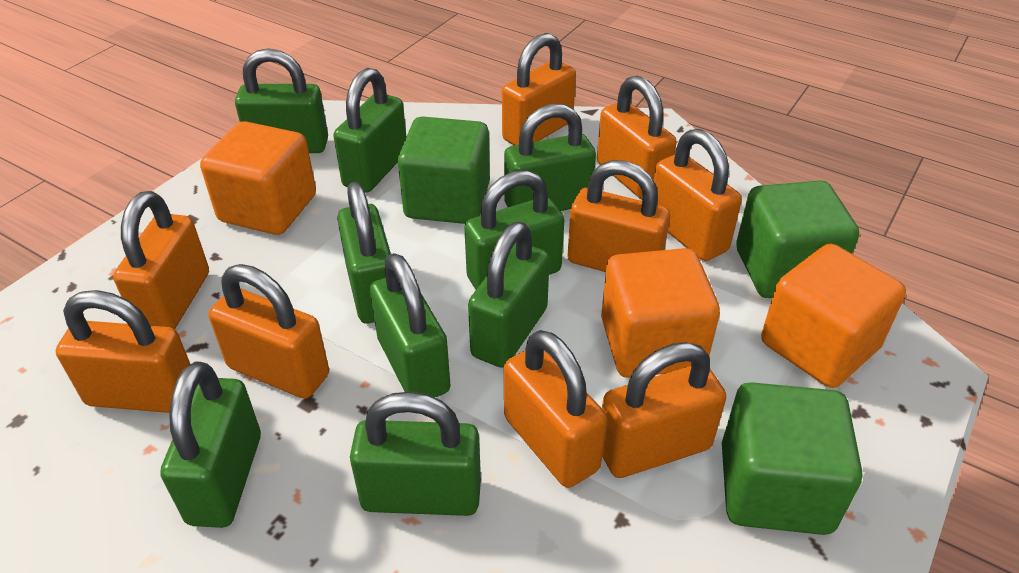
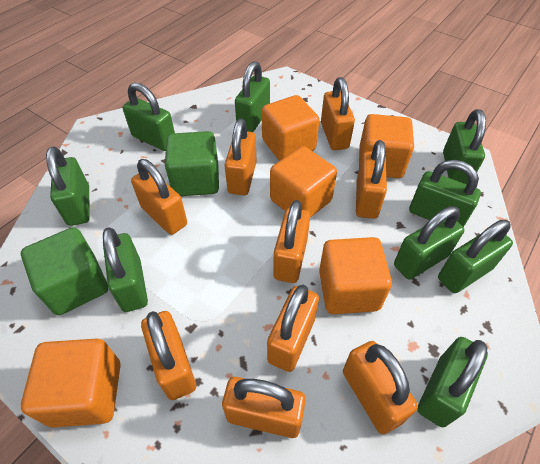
green cube: 3 -> 2
orange cube: 3 -> 5

